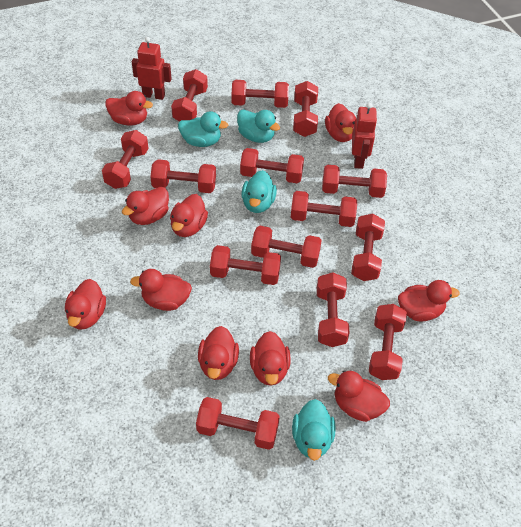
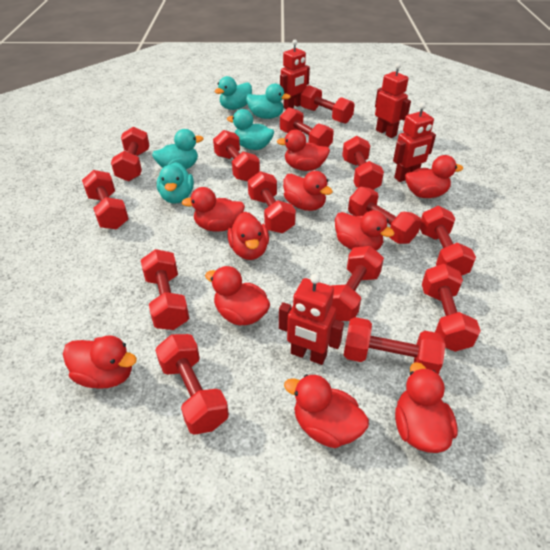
red robot: 2 -> 4
turquoise duck: 4 -> 5

